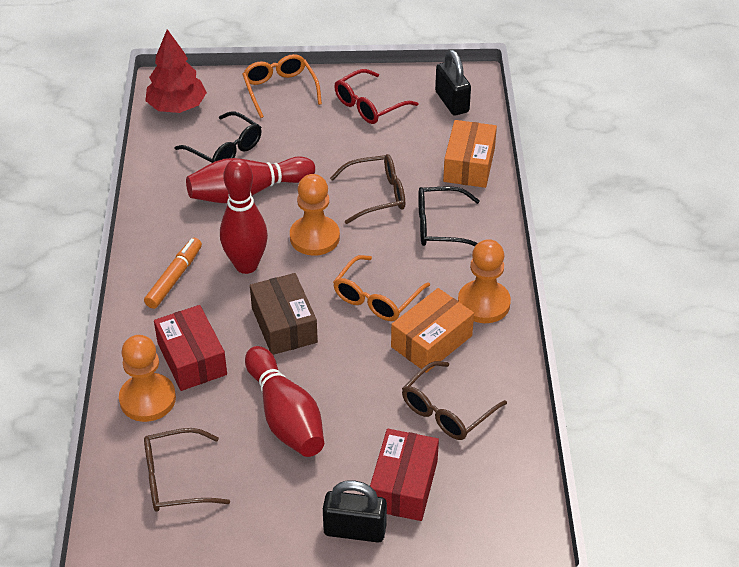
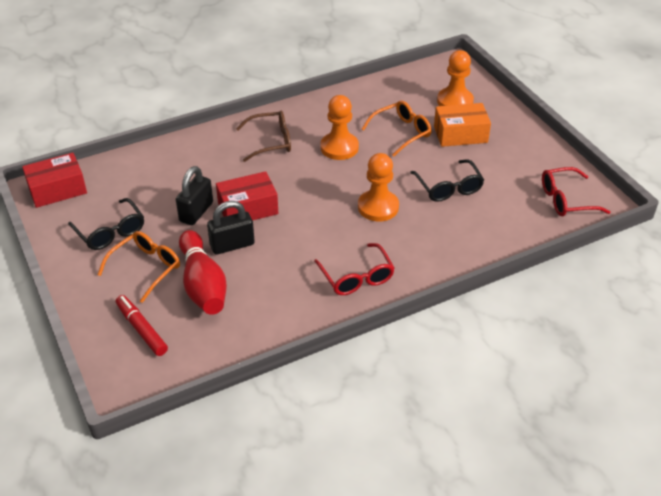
brown box: 1 -> 0
brown glasses: 3 -> 1
orange box: 2 -> 1
orange marker: 1 -> 0
red bowling pin: 3 -> 1
red glasses: 1 -> 2
red marker: 0 -> 1
red tree: 1 -> 0

